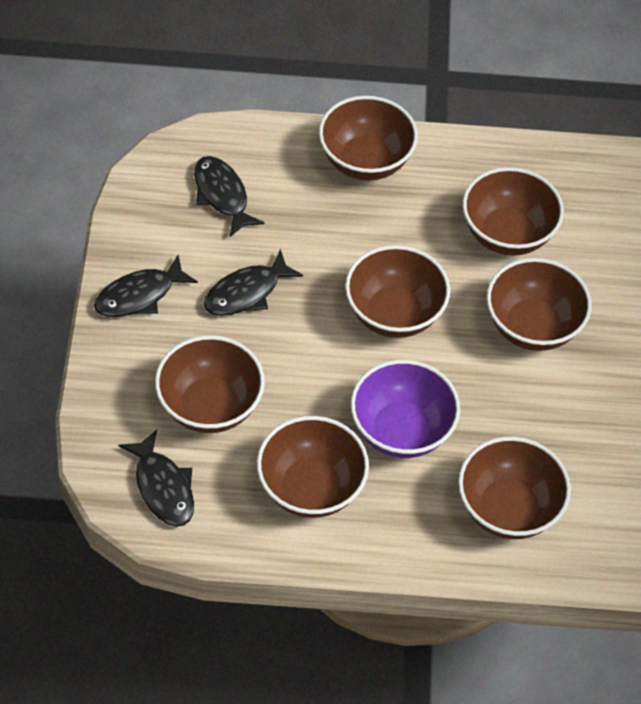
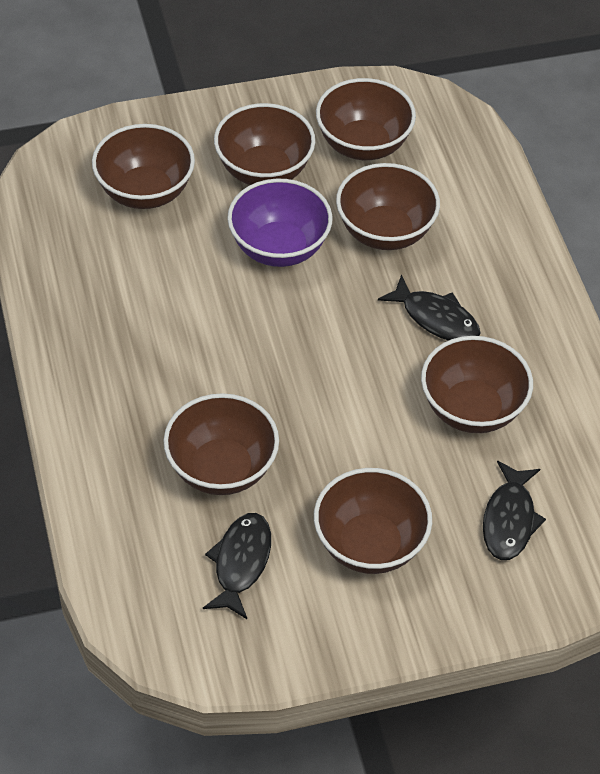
black fish: 4 -> 3

